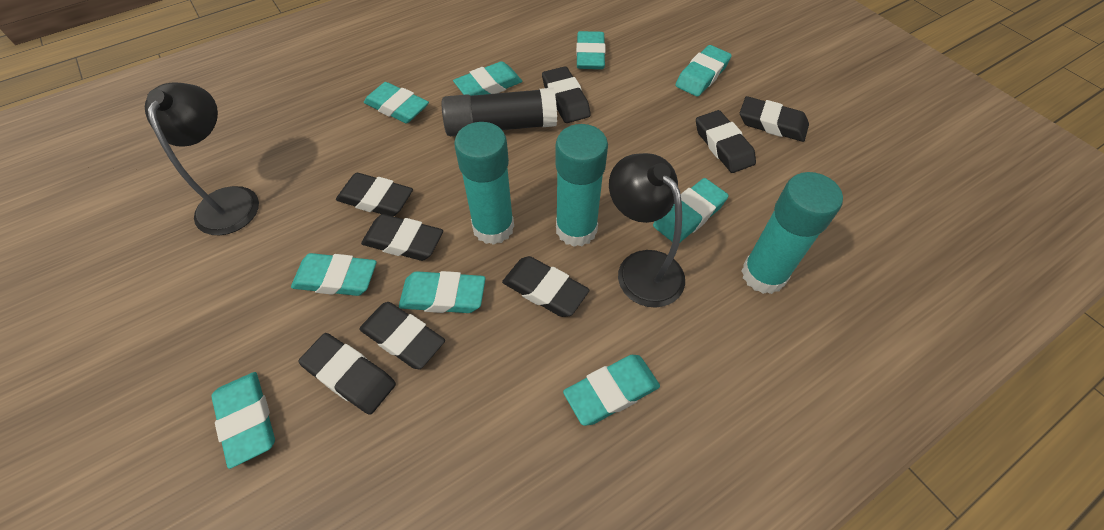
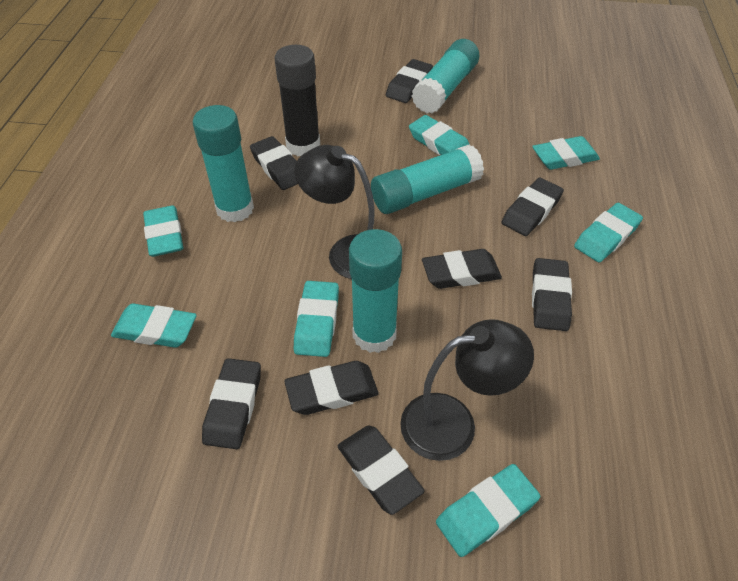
turquoise eraser: 9 -> 7
turquoise glue stick: 3 -> 4

